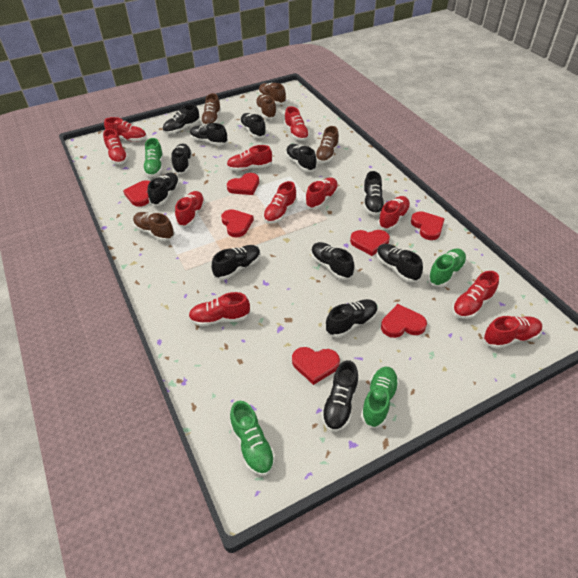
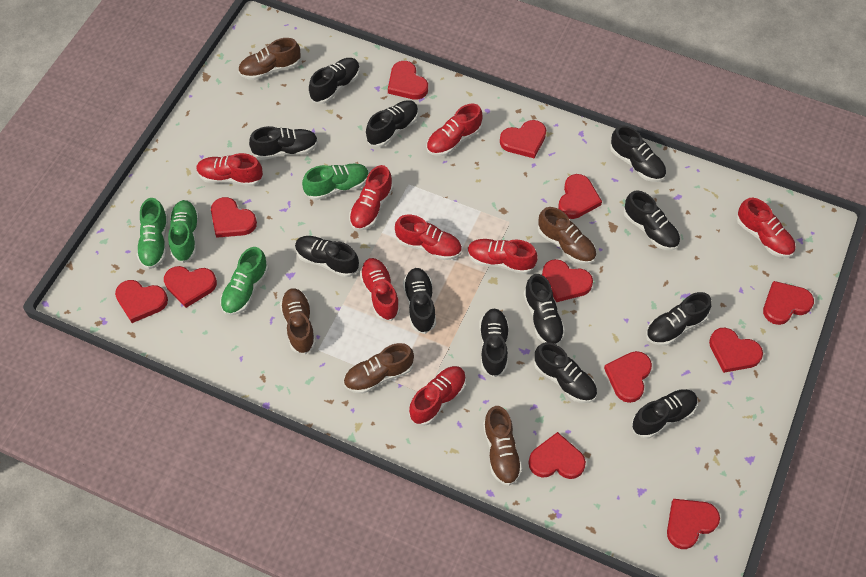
red heart: 7 -> 12
red shoe: 11 -> 8

